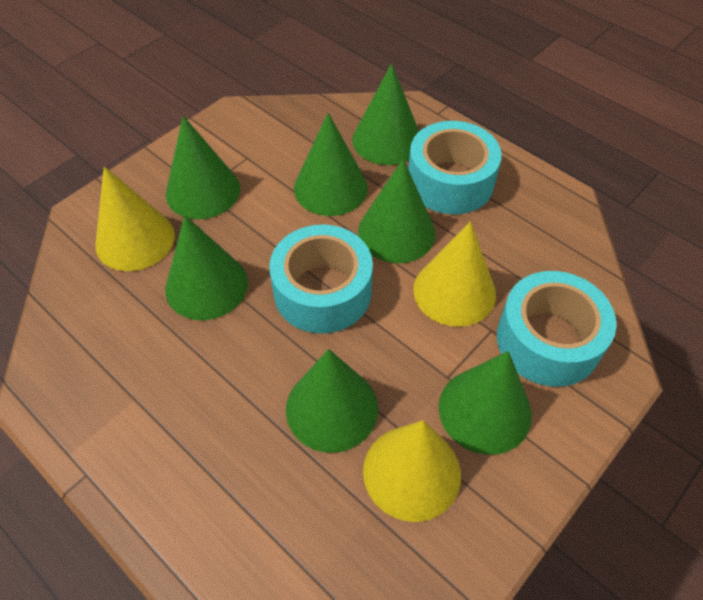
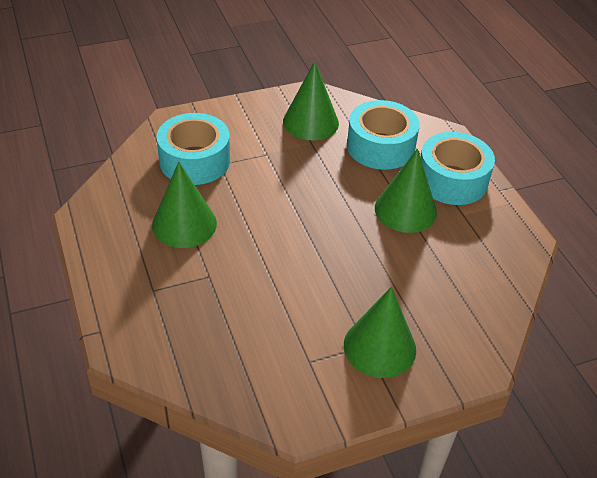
green cone: 7 -> 4
yellow cone: 3 -> 0

